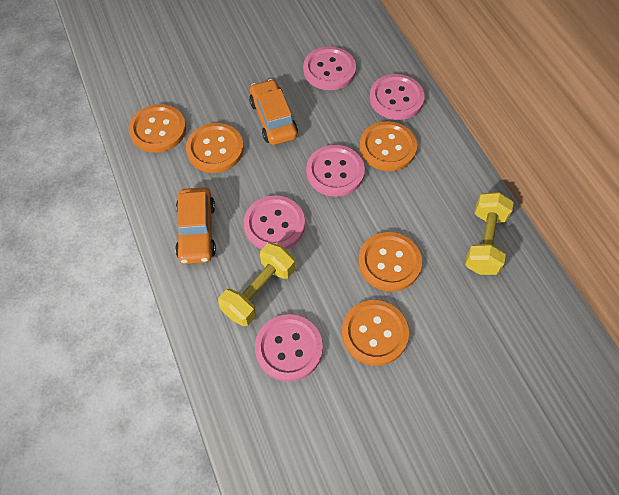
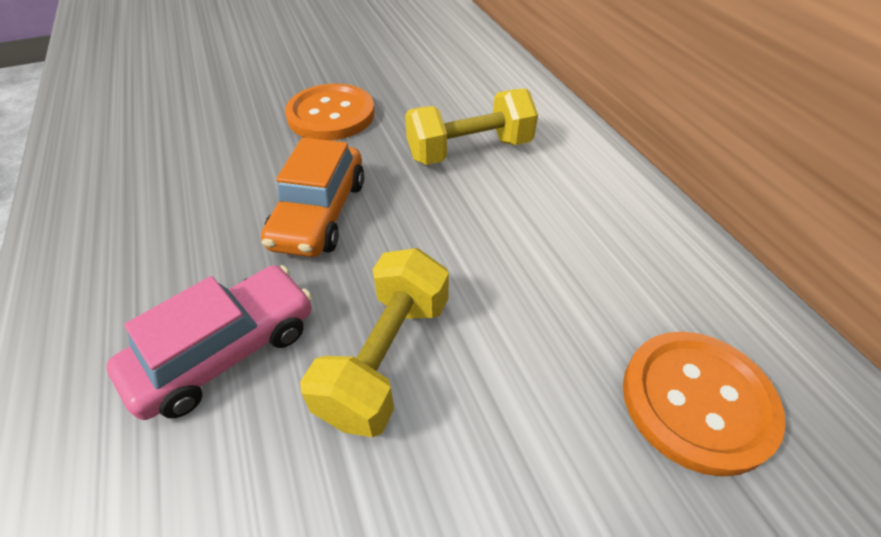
orange button: 5 -> 2
orange car: 2 -> 1
pink button: 5 -> 0
pink car: 0 -> 1

